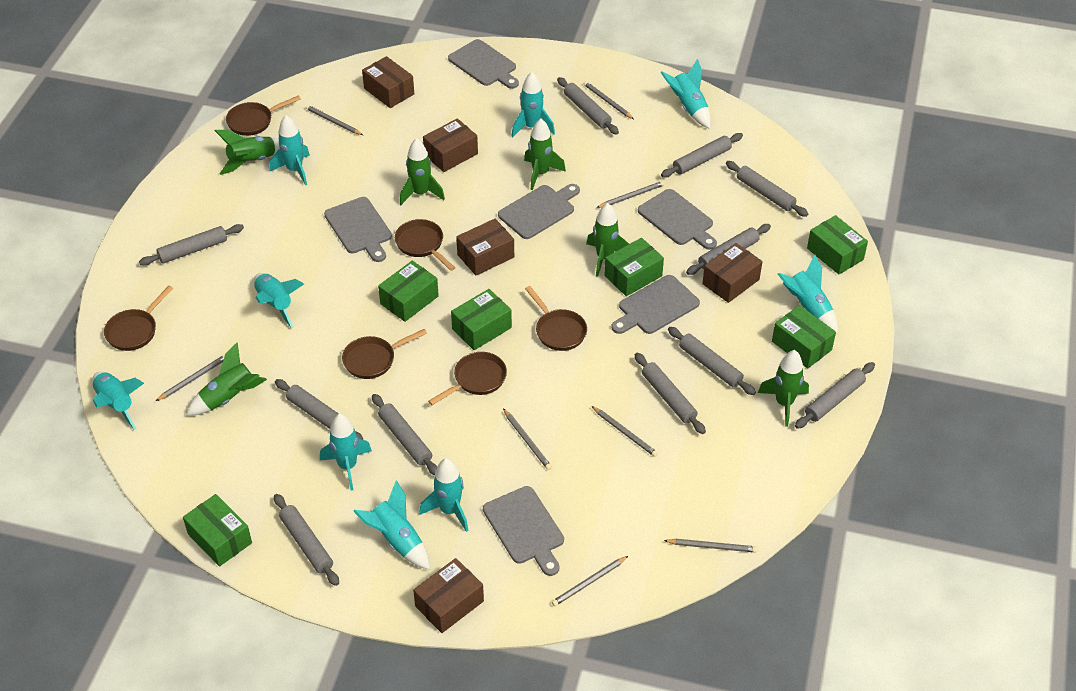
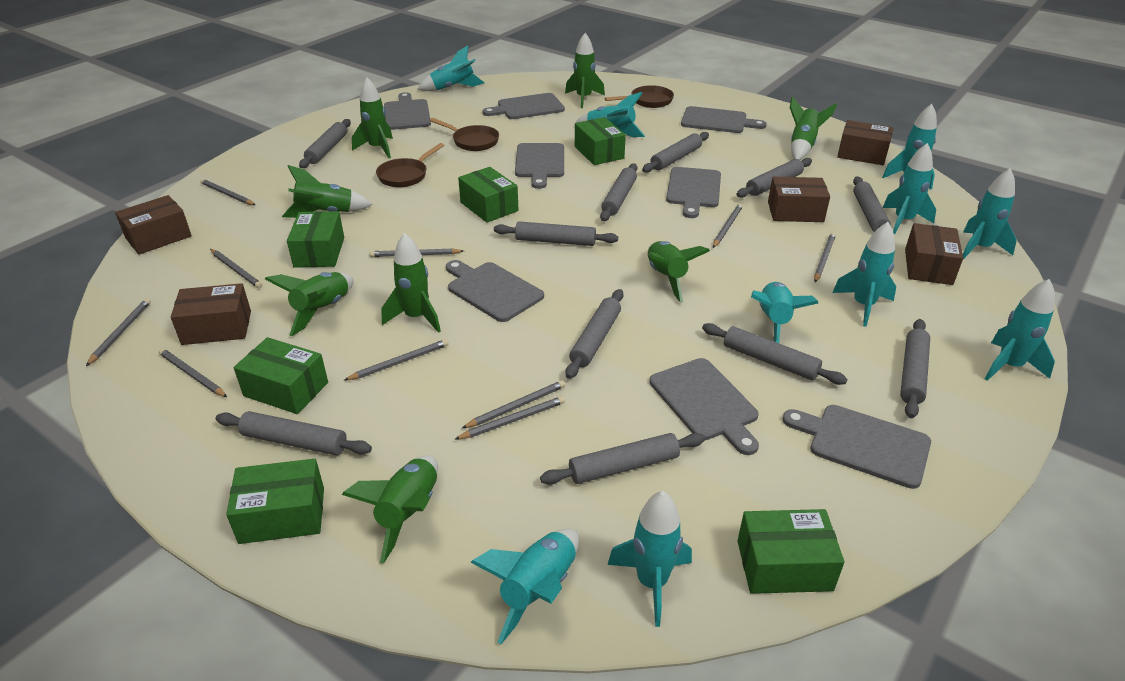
brown pan: 6 -> 3
green rocket: 6 -> 8
grey cutting board: 6 -> 8
grey pencil: 8 -> 10
turquoise rocket: 9 -> 10

